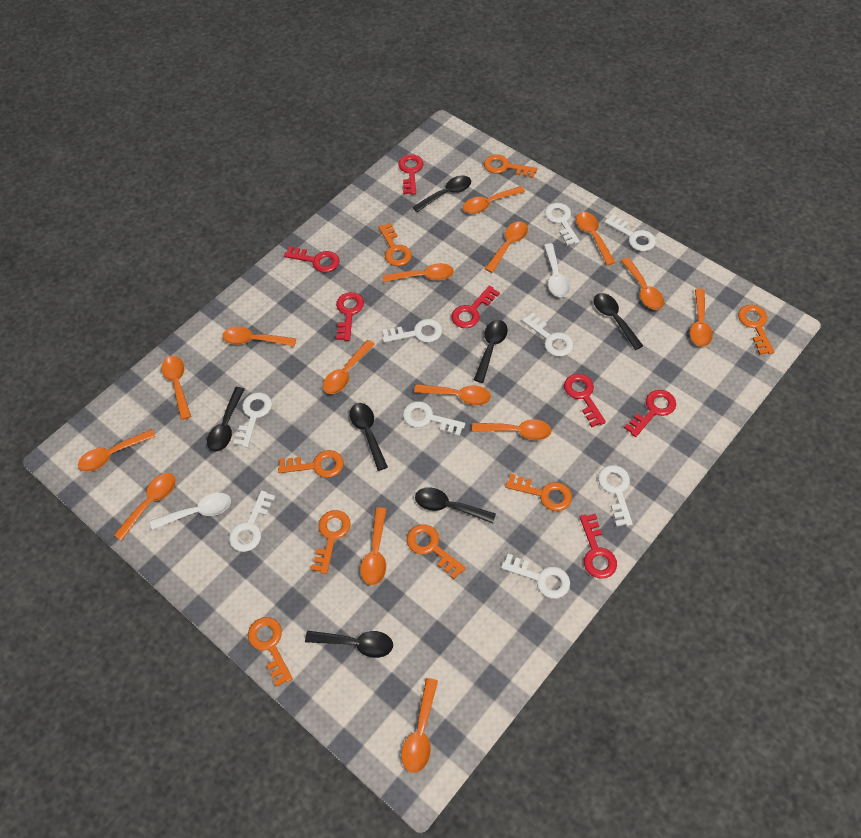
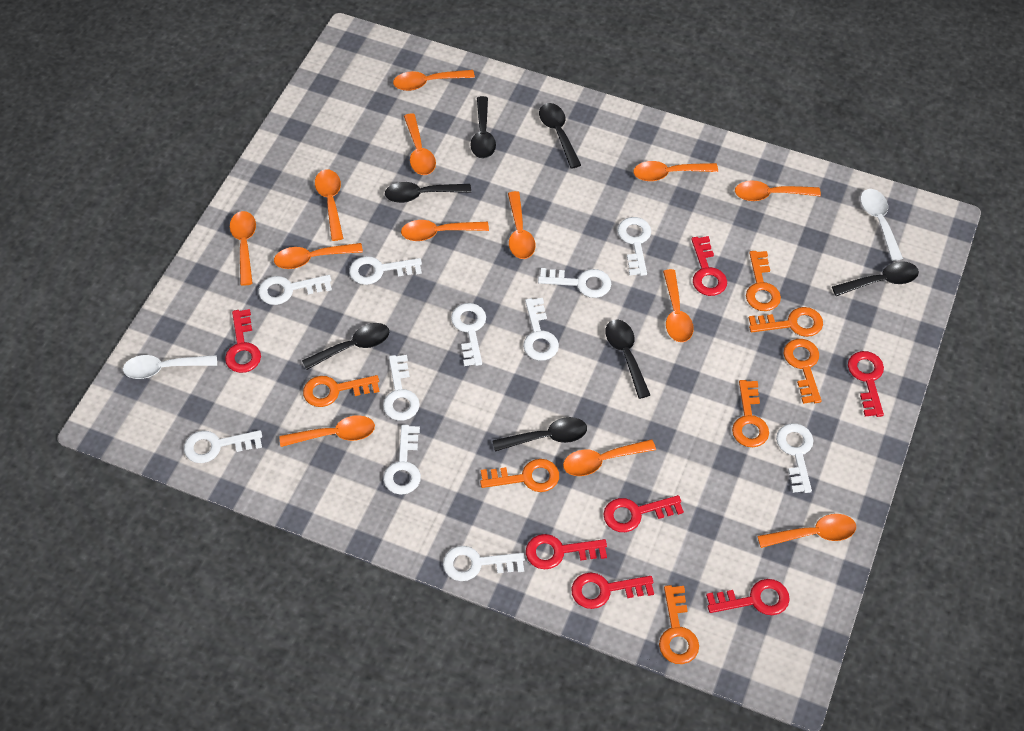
orange key: 8 -> 7
orange spoon: 15 -> 13
white key: 9 -> 11

